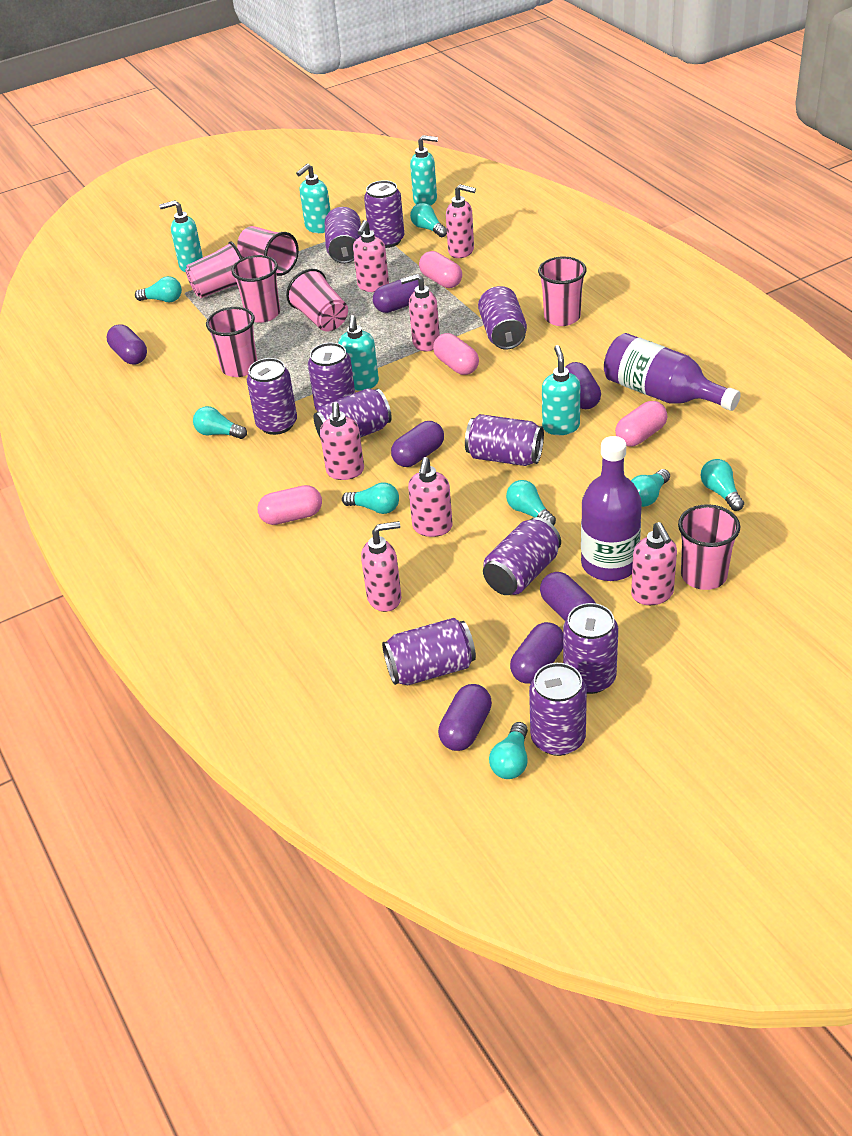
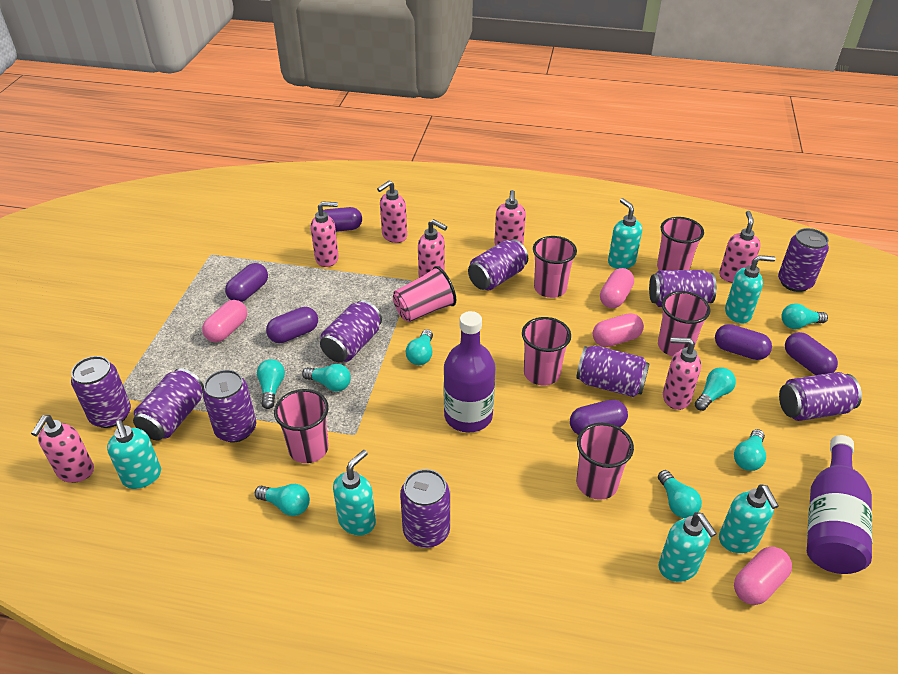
purple can: 11 -> 10
purple capsule: 7 -> 6
turquoise soap dispenser: 5 -> 6

